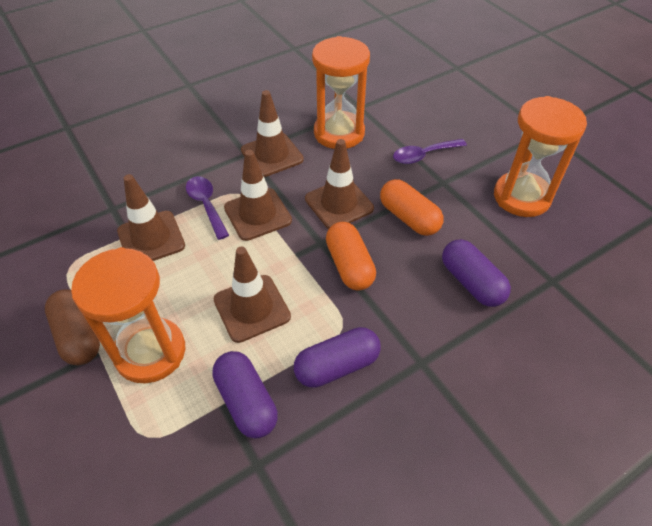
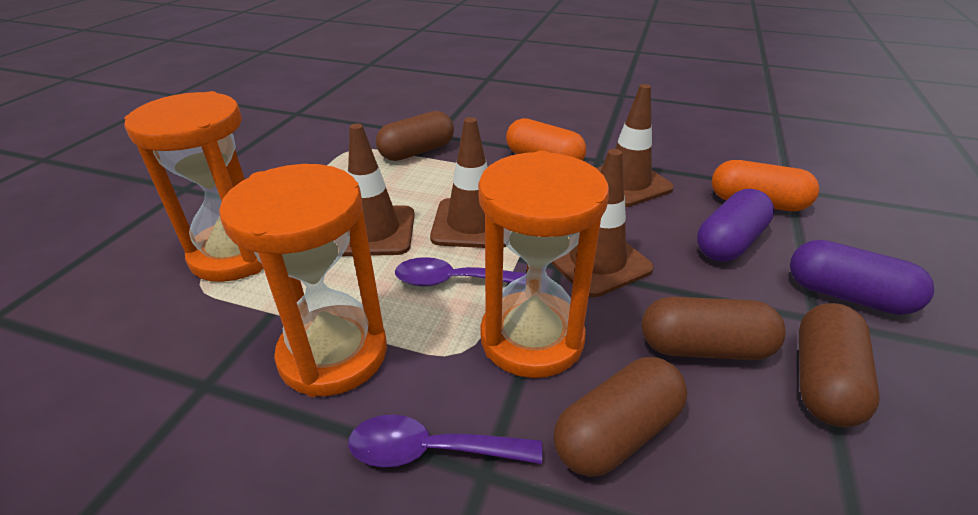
brown capsule: 1 -> 4
brown traffic cone: 5 -> 4
purple capsule: 3 -> 2

